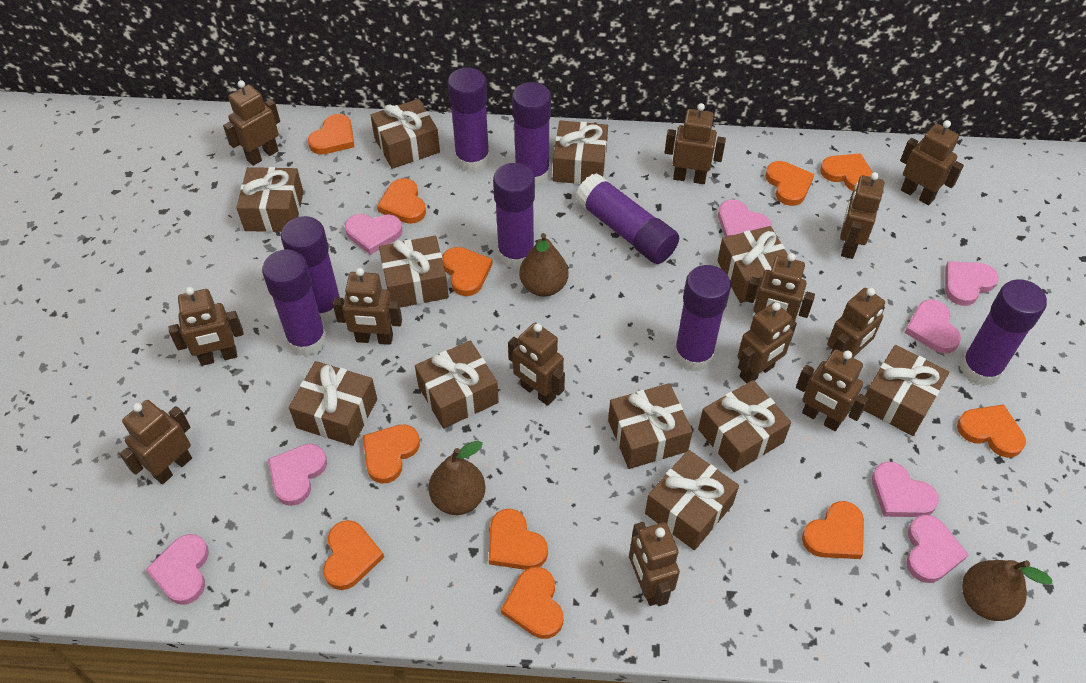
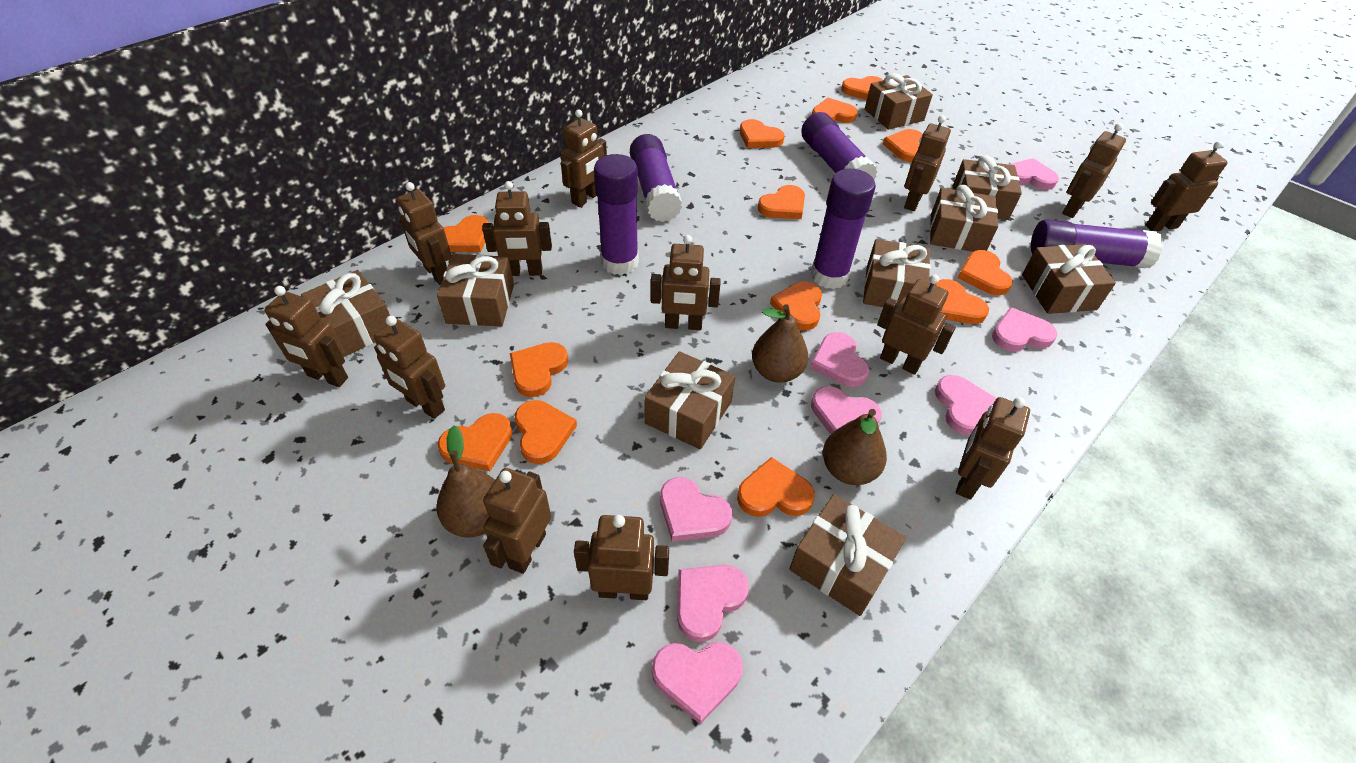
brown gift: 11 -> 9
orange heart: 11 -> 13
purple glue stick: 8 -> 5

